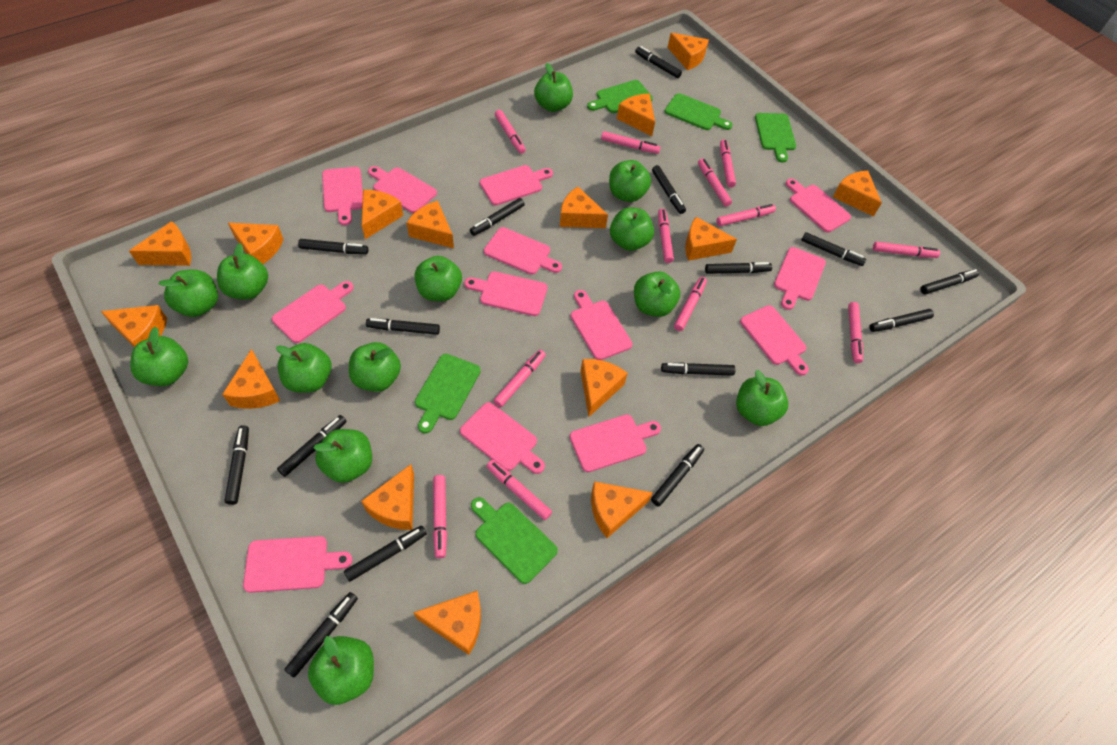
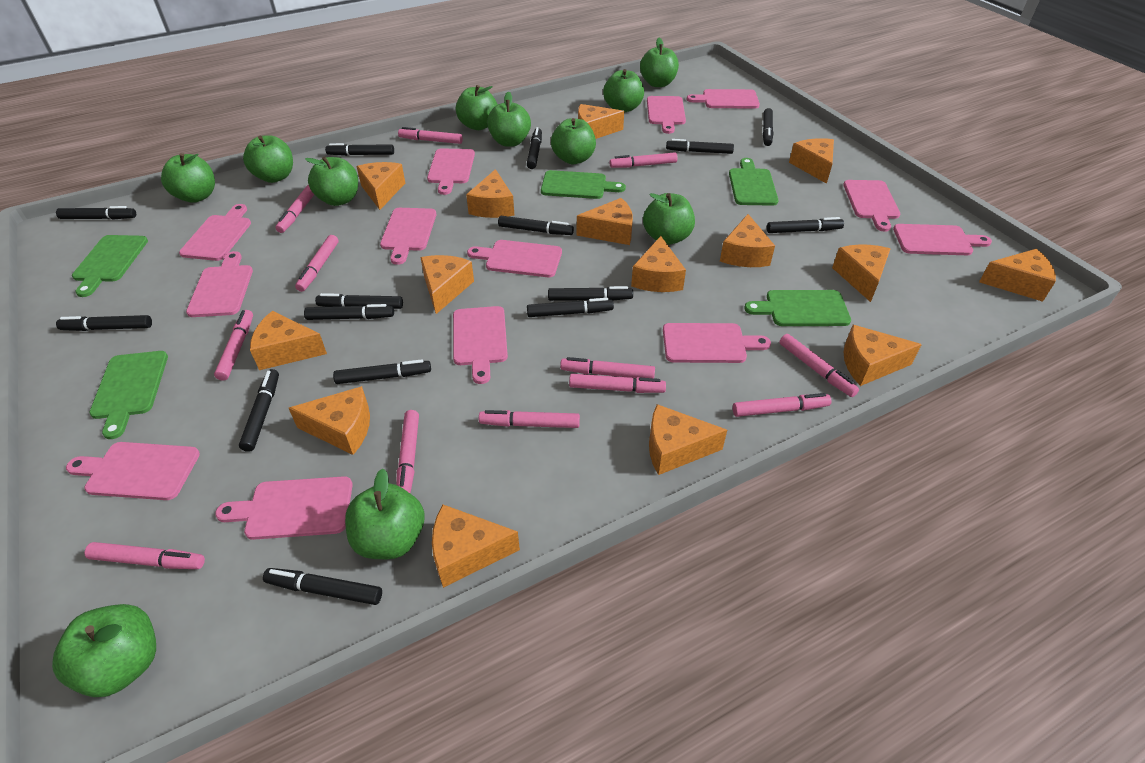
green apple: 13 -> 11

